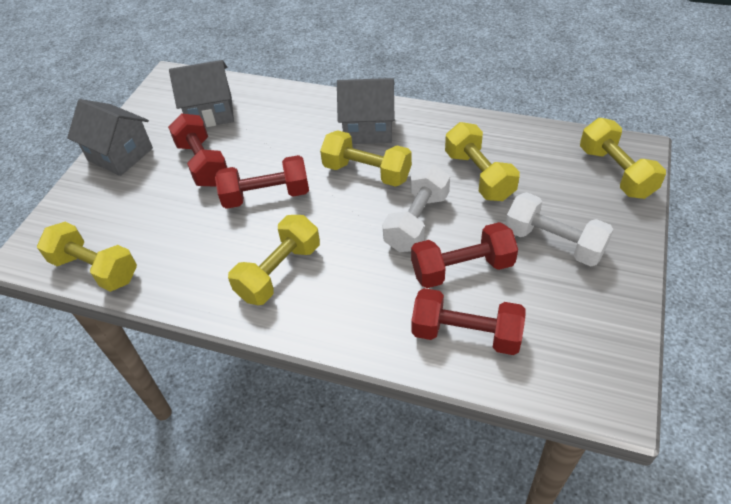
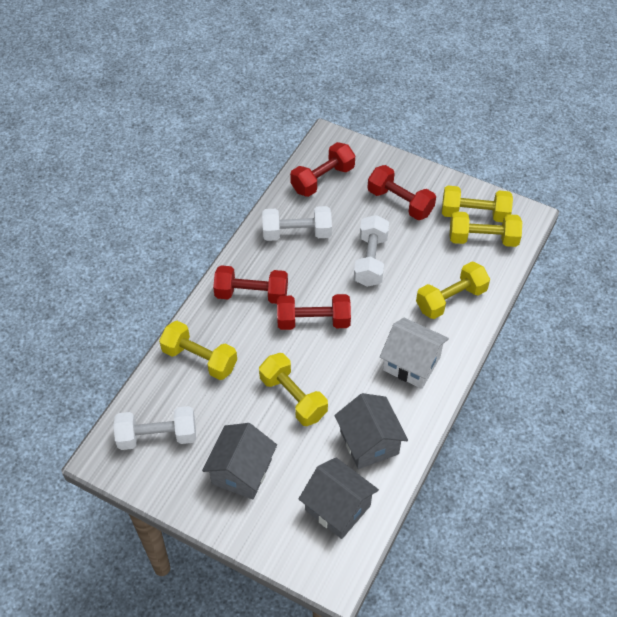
white dumbbell: 2 -> 3
white house: 0 -> 1

